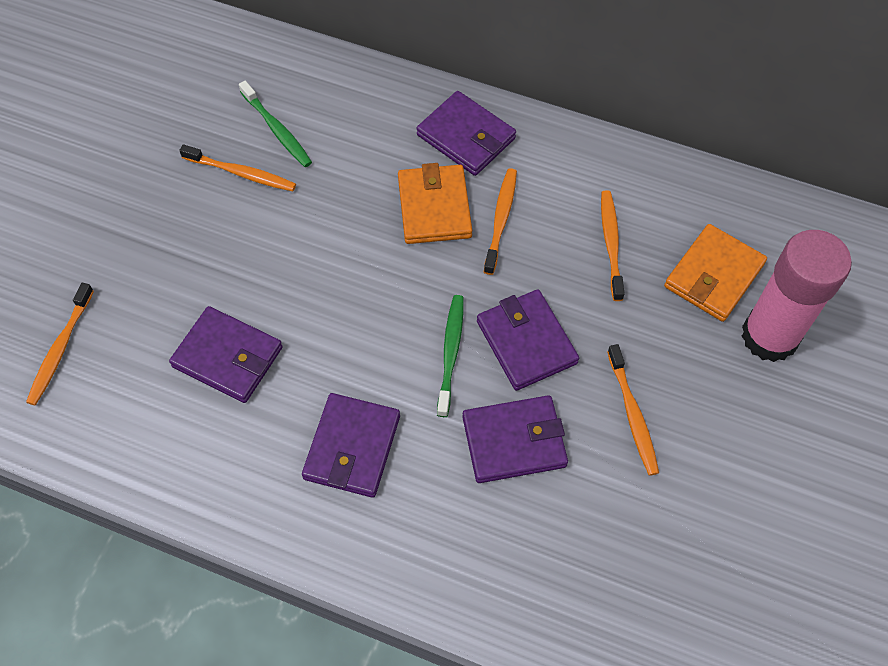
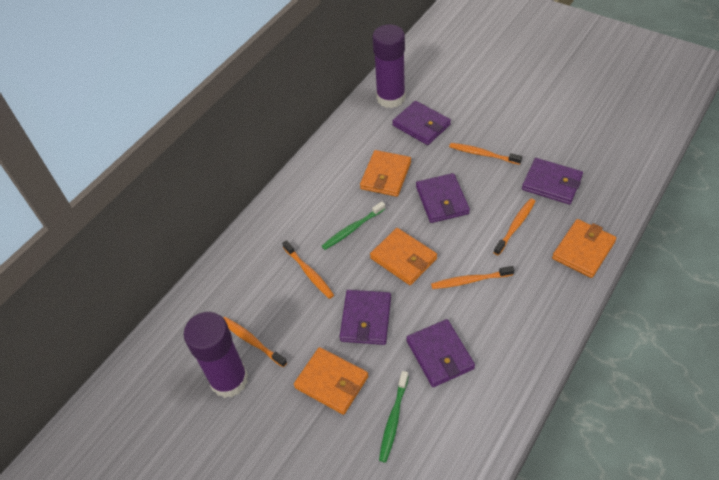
orange wallet: 2 -> 4
pink glue stick: 1 -> 0
purple glue stick: 0 -> 2

